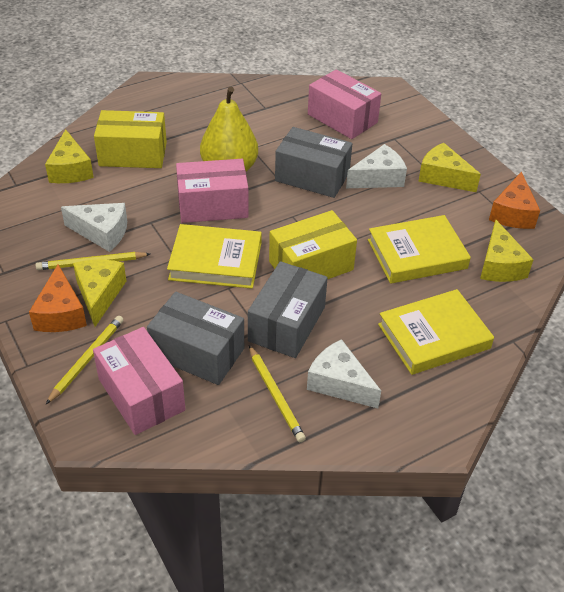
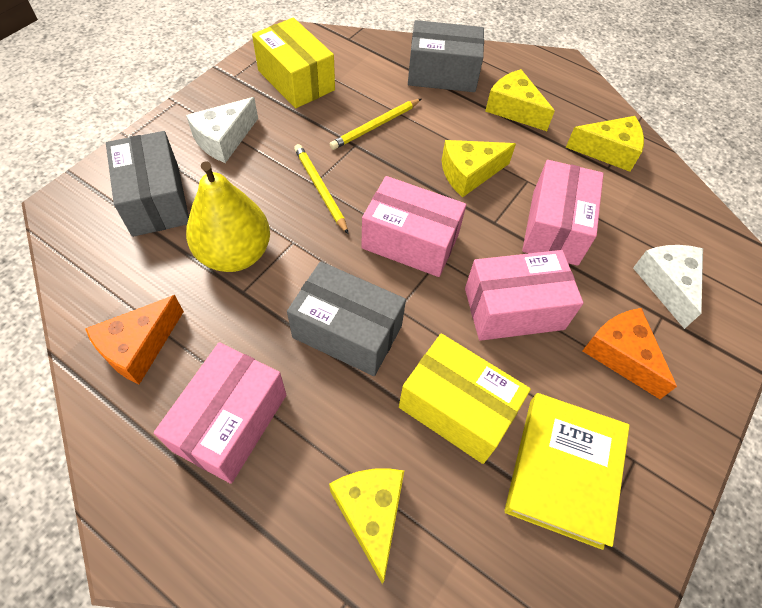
pink box: 3 -> 4
white cheese: 3 -> 2
yellow book: 3 -> 1
yellow pencil: 3 -> 2

